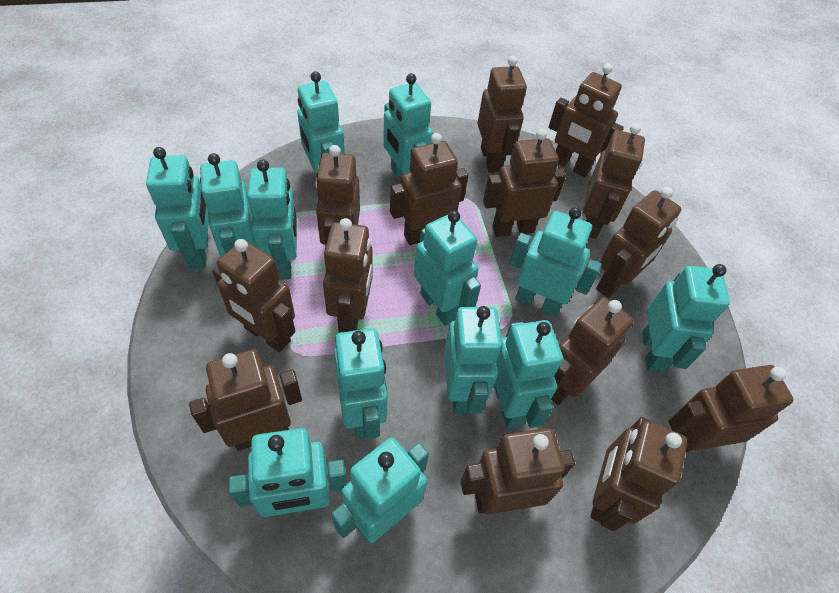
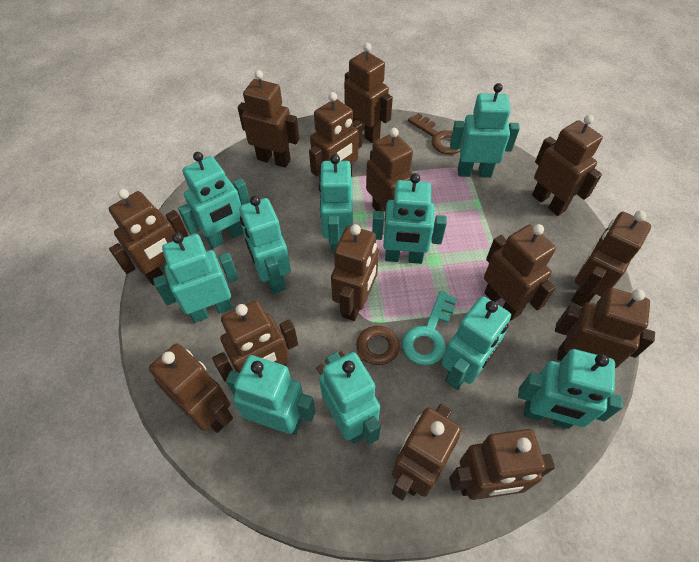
brown key: 0 -> 2
turquoise key: 0 -> 1
turquoise robot: 13 -> 10

